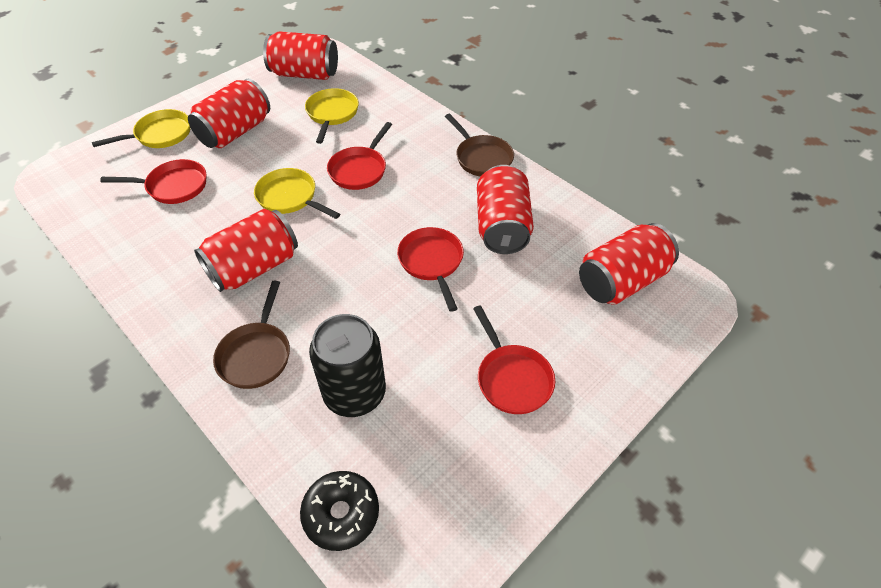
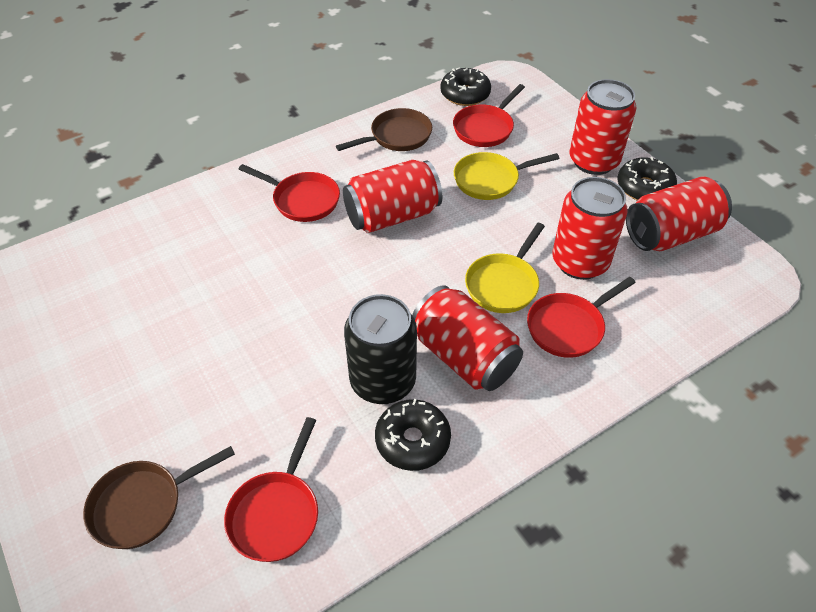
black donut: 1 -> 3
yellow pan: 3 -> 2

